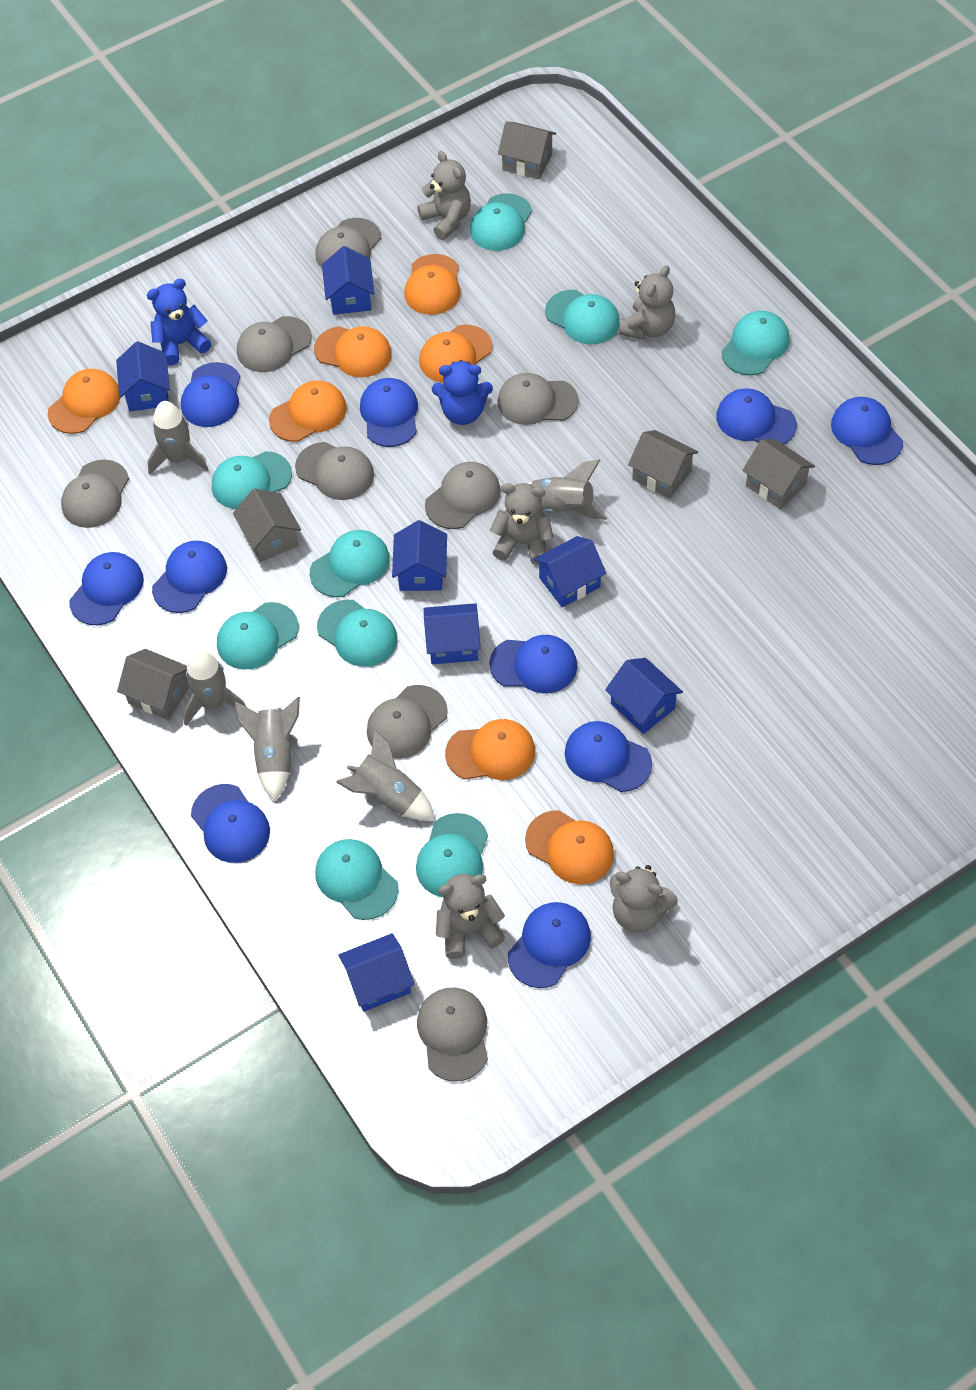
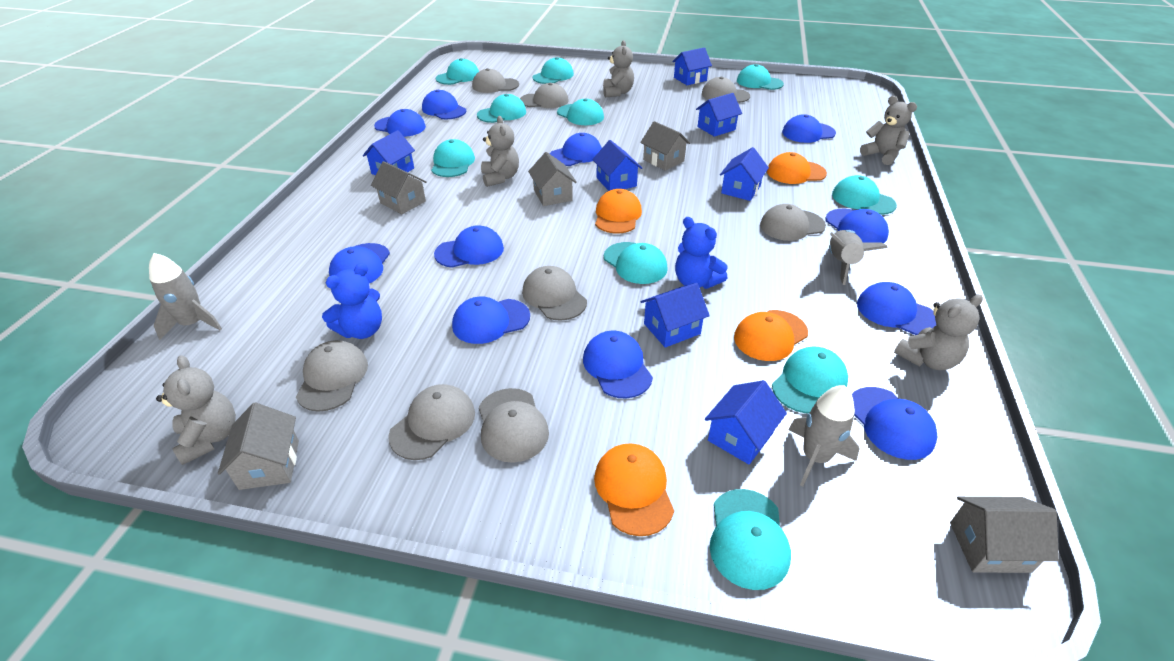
blue cap: 10 -> 11
grey rocket: 5 -> 3
orange cap: 7 -> 4
turquoise cap: 9 -> 10

